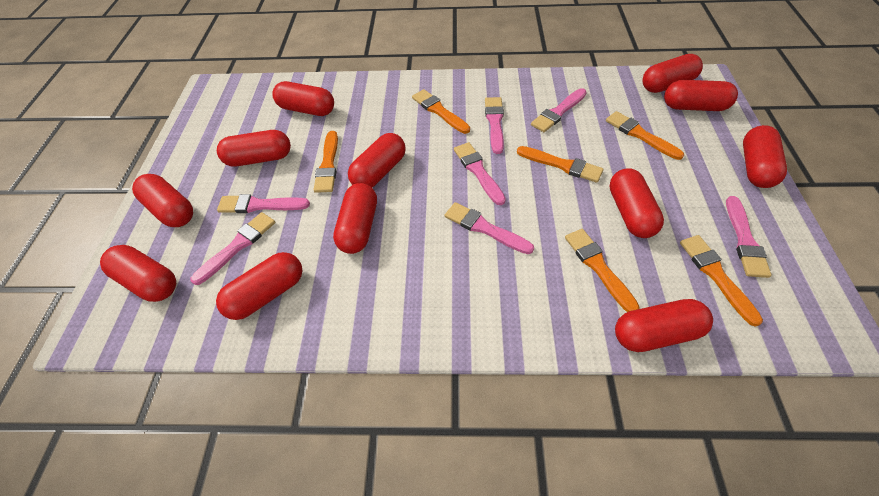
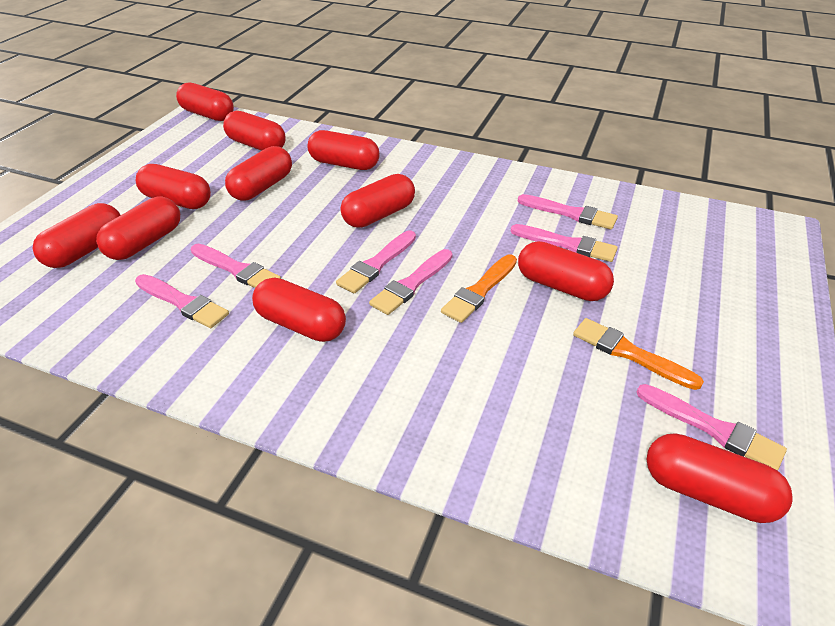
orange brush: 6 -> 2
red capsule: 12 -> 11

